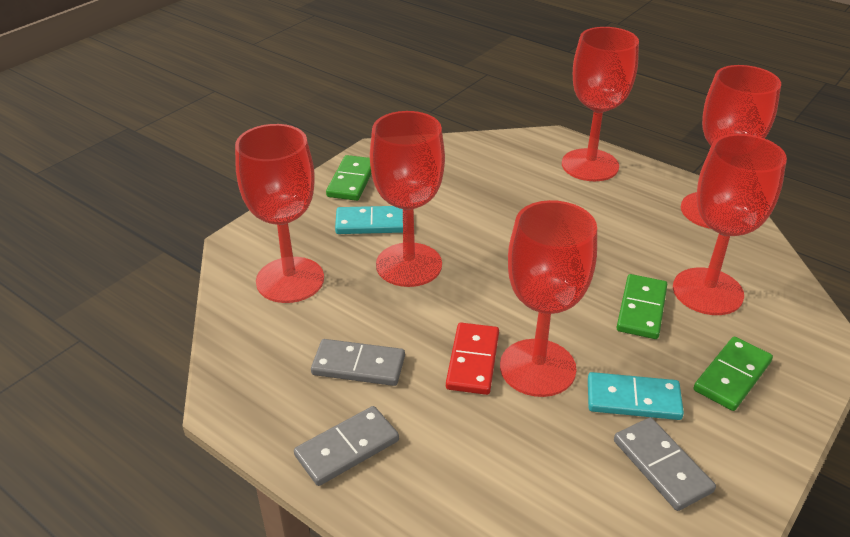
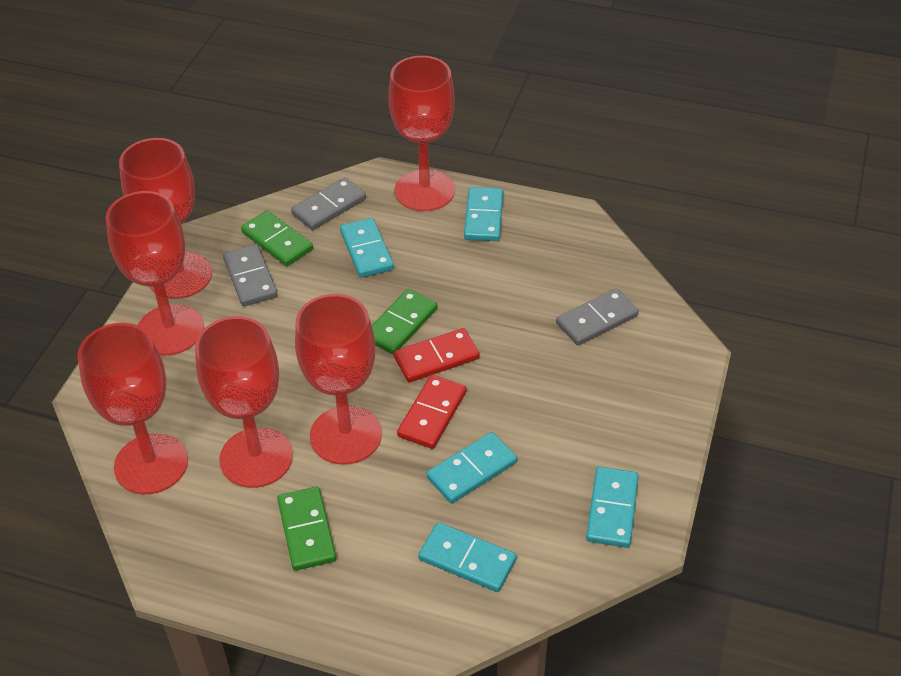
red domino: 1 -> 2
turquoise domino: 2 -> 5

